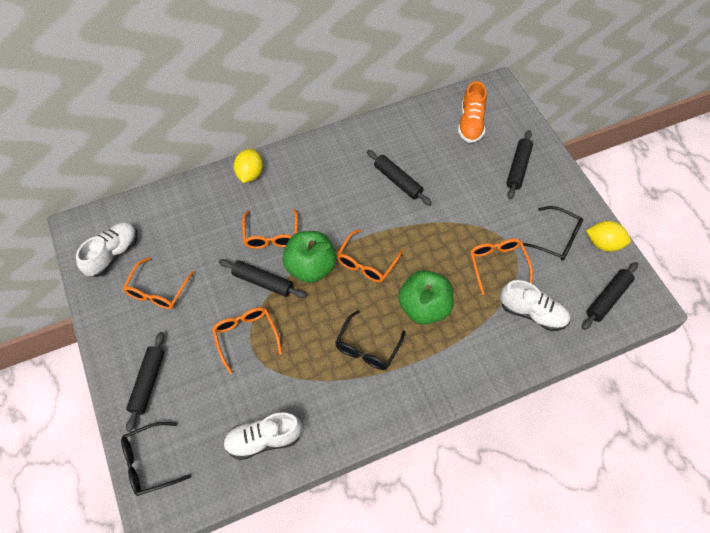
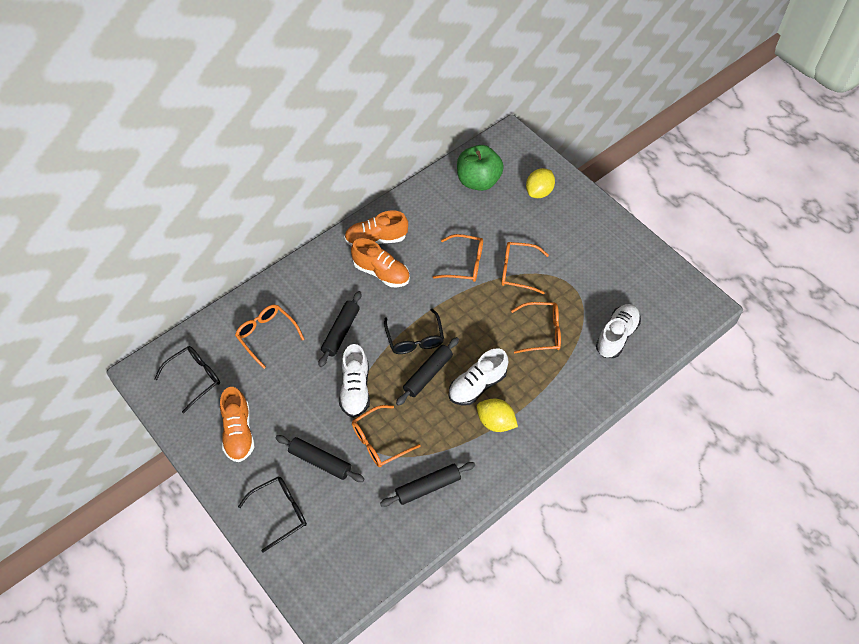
black rolling pin: 5 -> 4
green apple: 2 -> 1
orange shoe: 1 -> 3

